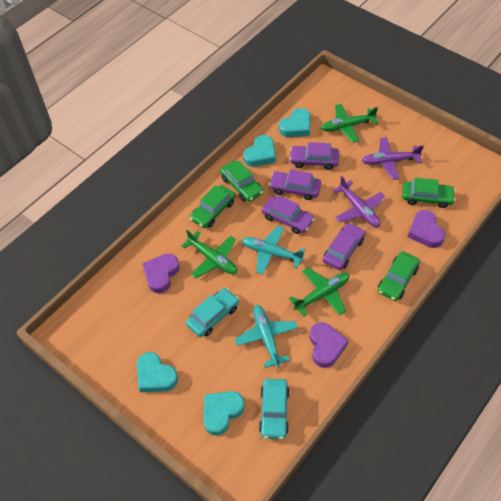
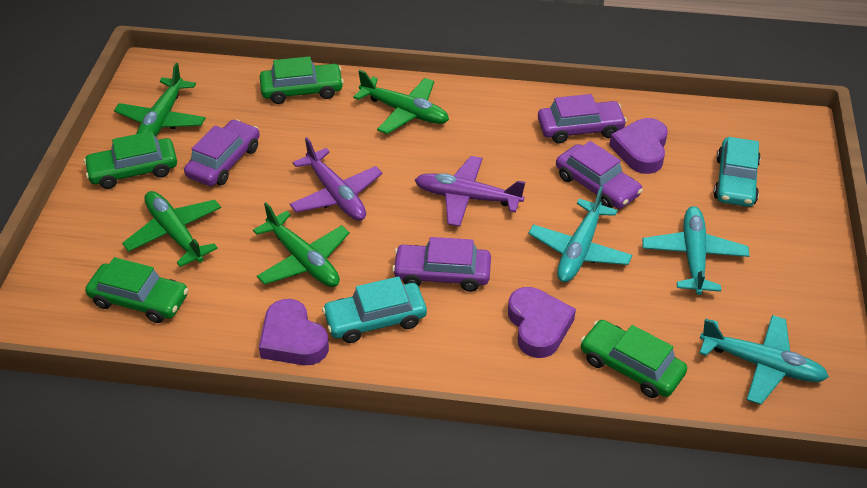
green plane: 3 -> 4
turquoise heart: 4 -> 0
turquoise plane: 2 -> 3

